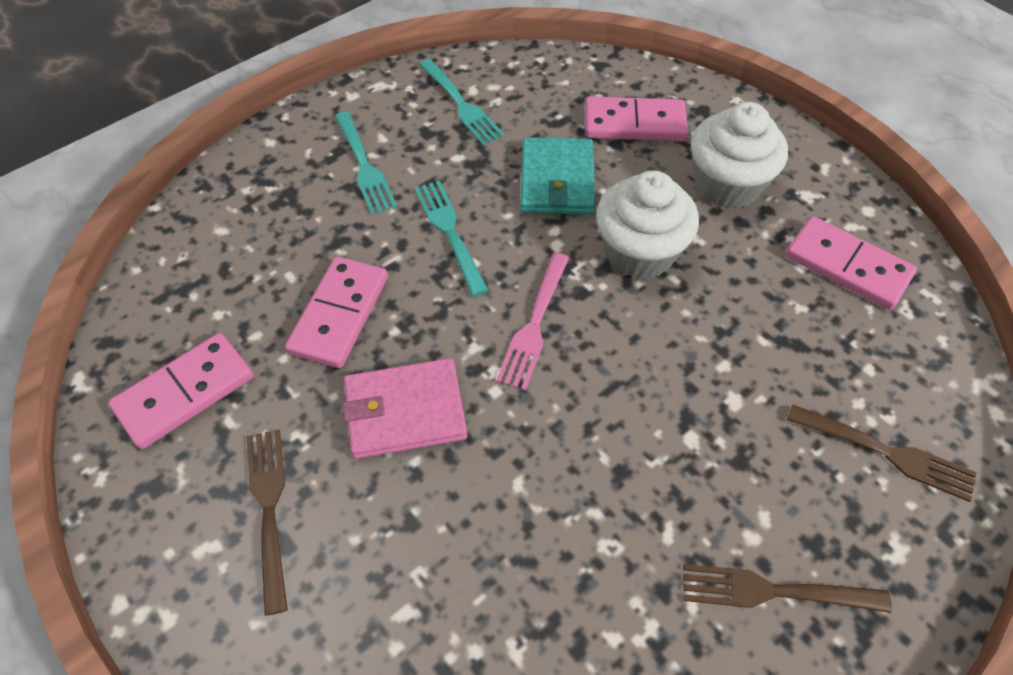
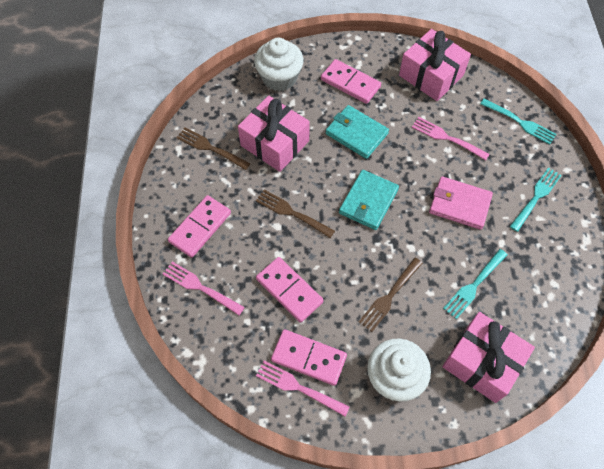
pink fork: 1 -> 3
pink gift: 0 -> 3
turquoise wallet: 1 -> 2

